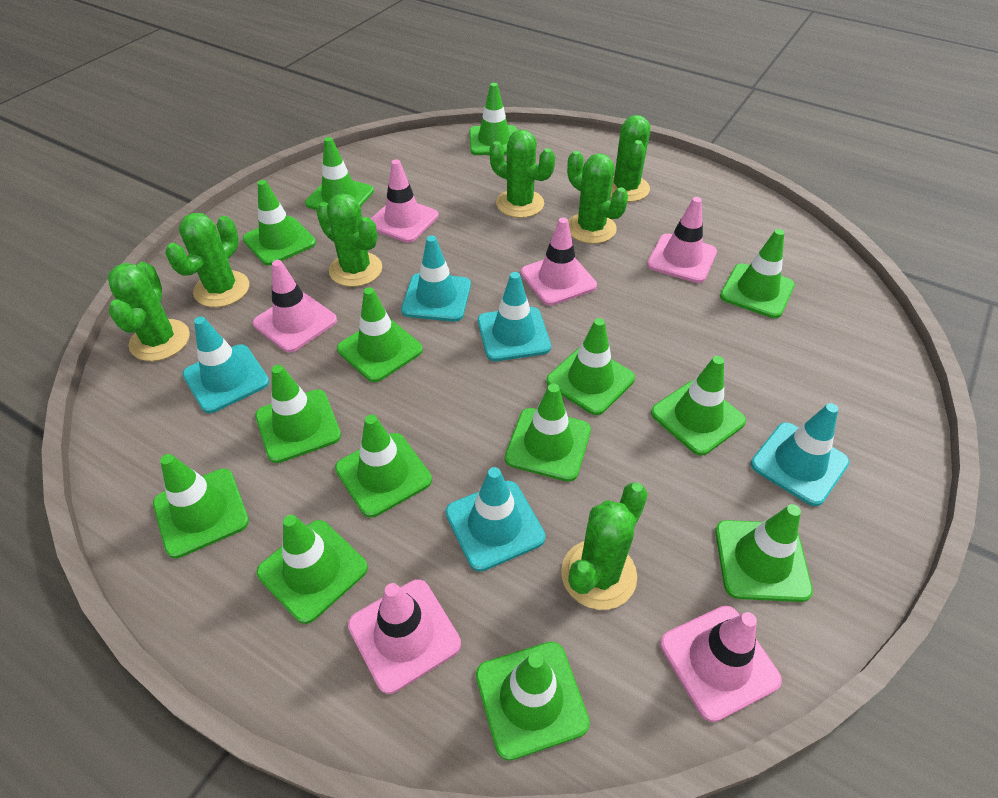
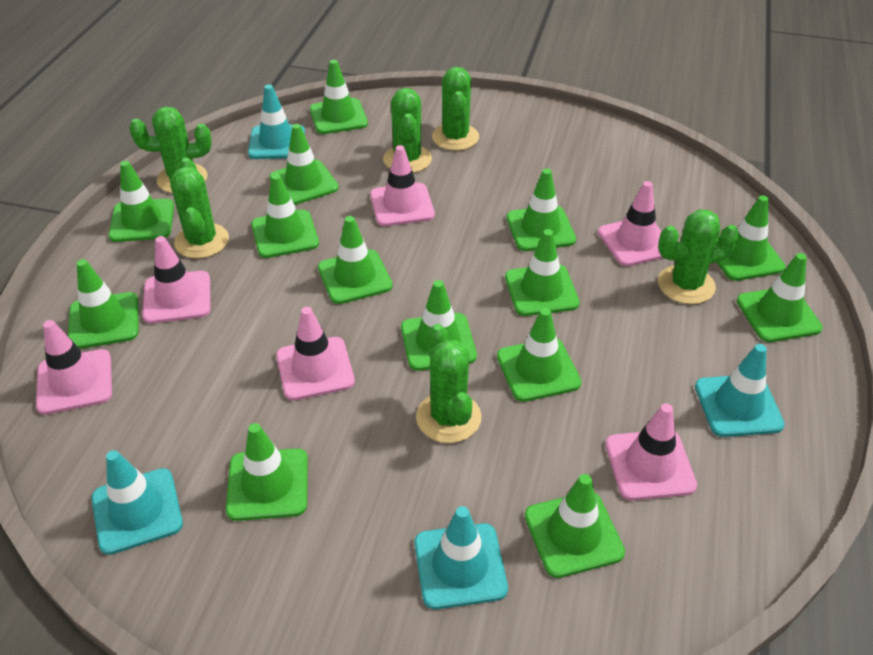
green cactus: 7 -> 6
turquoise traffic cone: 5 -> 4

